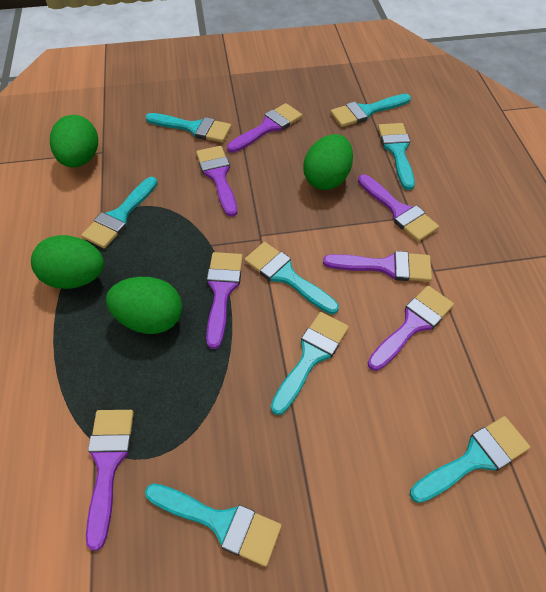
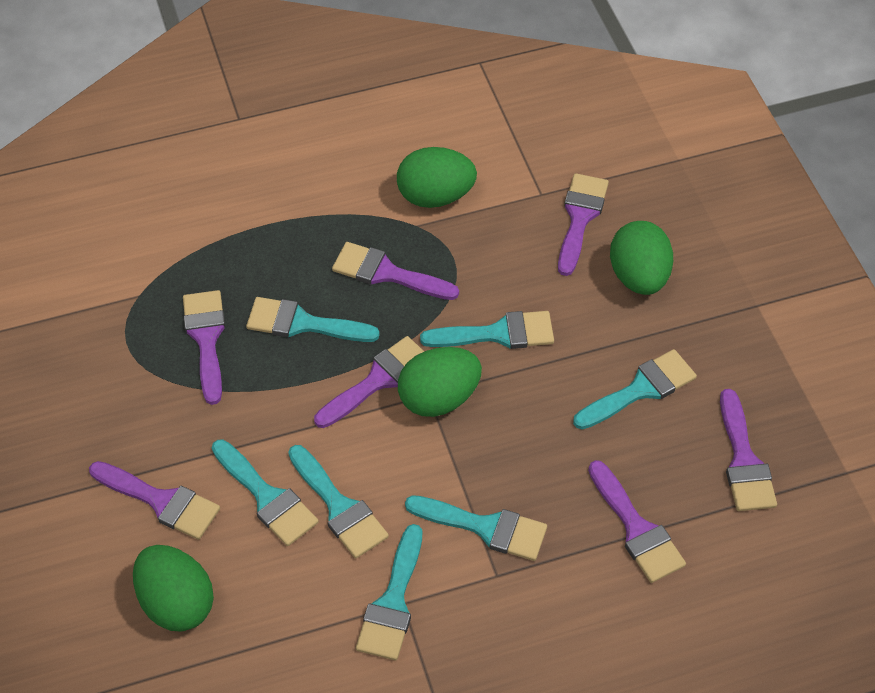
turquoise brush: 8 -> 7

